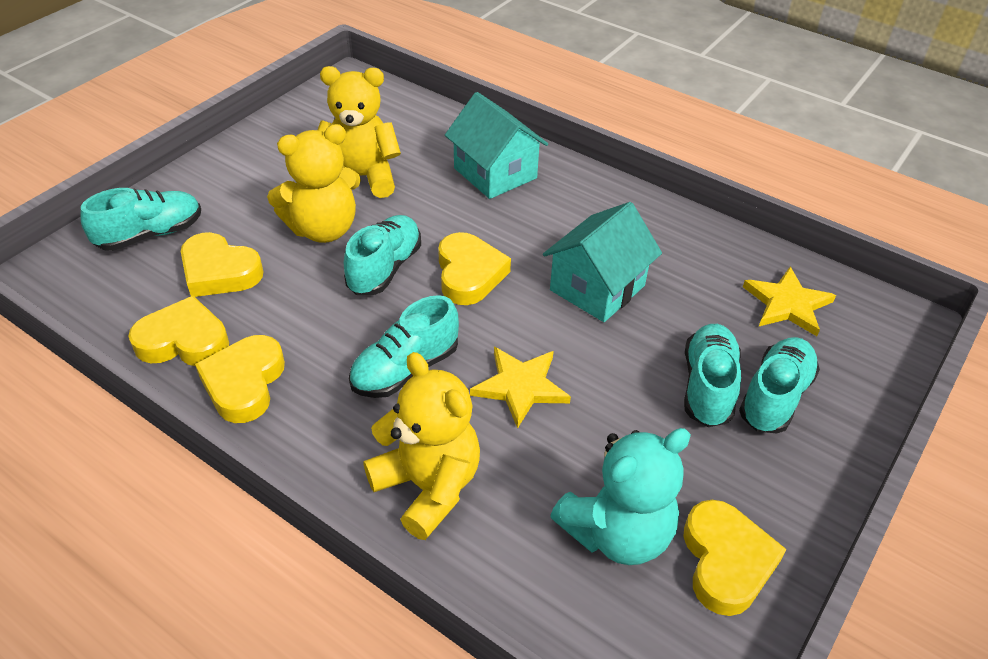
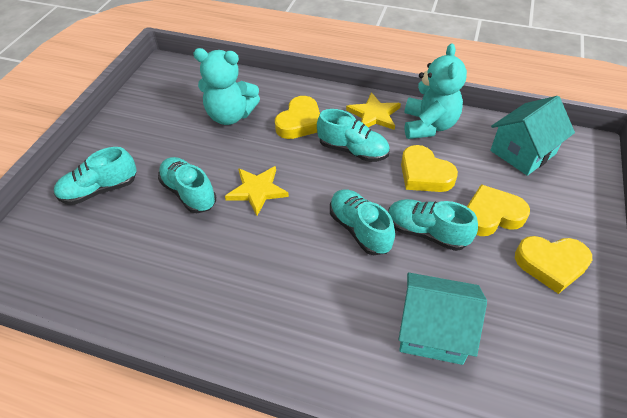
turquoise teddy bear: 1 -> 2
yellow heart: 5 -> 4
yellow teddy bear: 3 -> 0

